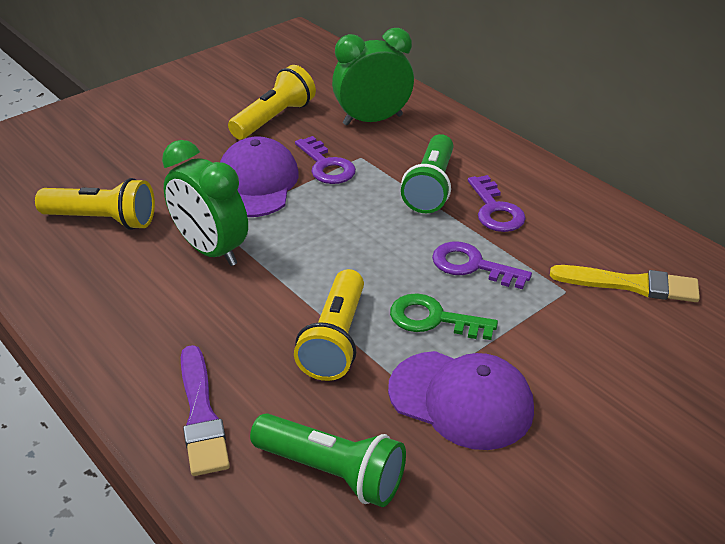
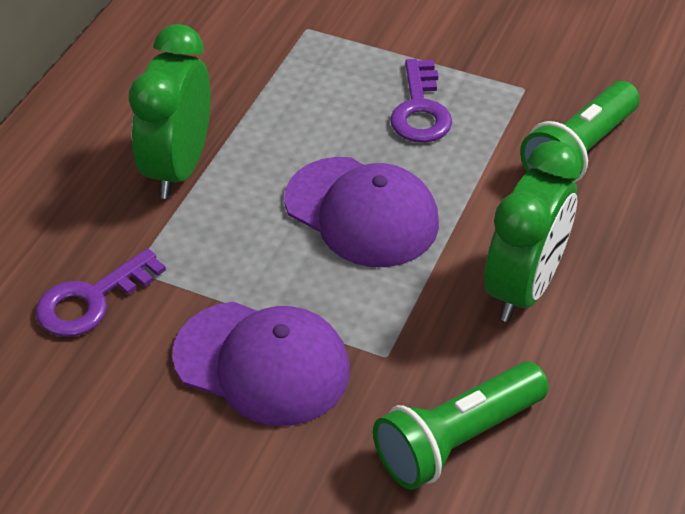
green key: 1 -> 0
purple brush: 1 -> 0
purple key: 3 -> 2
yellow brush: 1 -> 0
yellow flashlight: 3 -> 0

